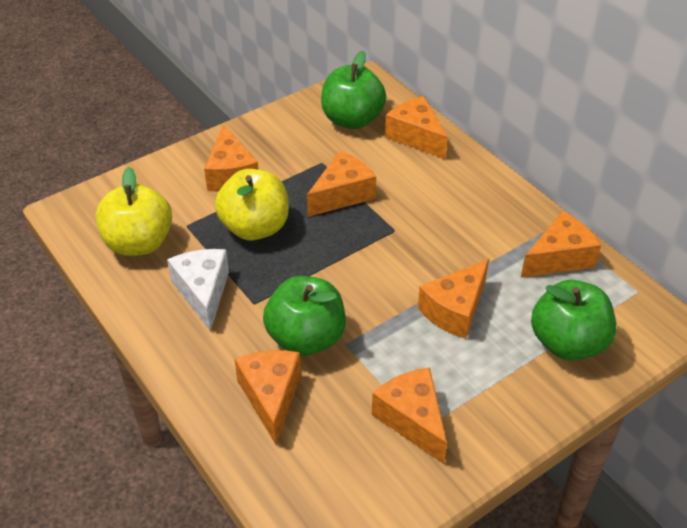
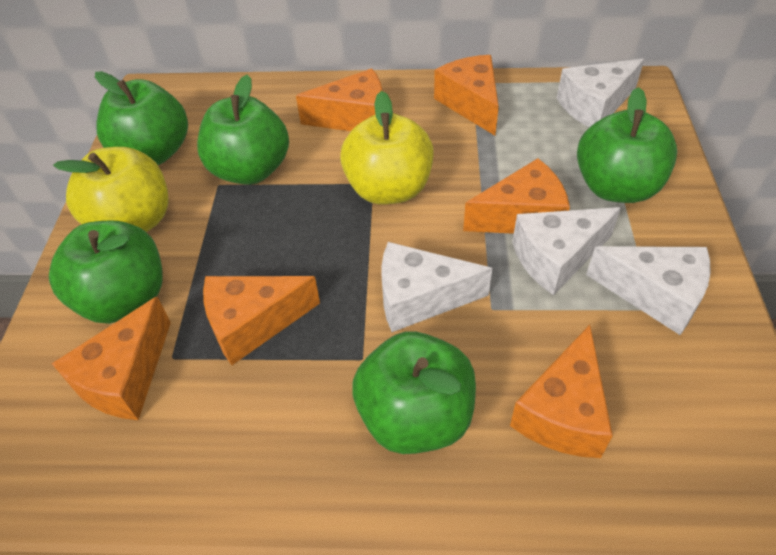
green apple: 3 -> 5
orange cheese: 7 -> 6
white cheese: 1 -> 4

